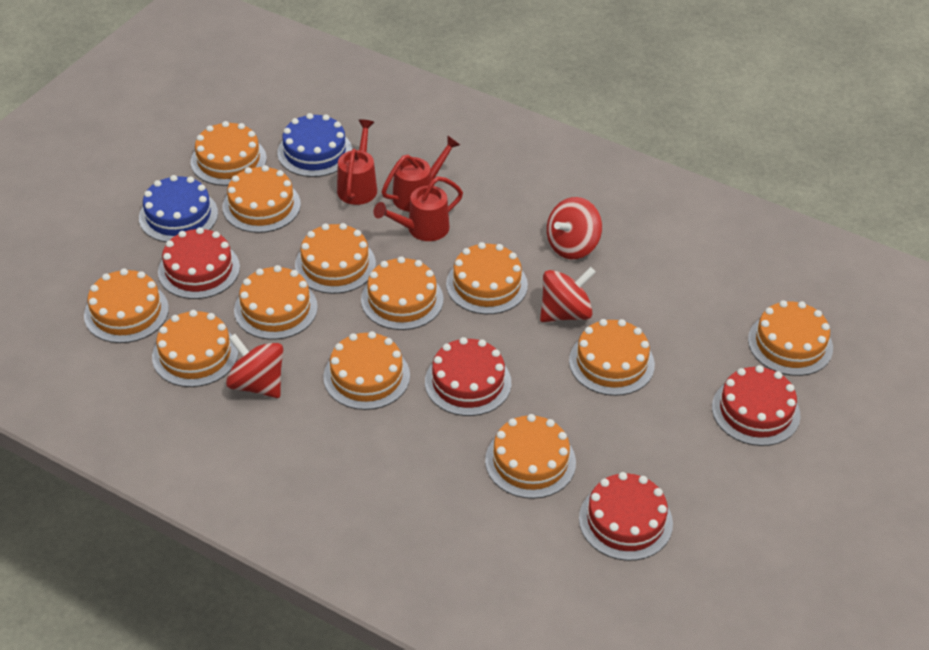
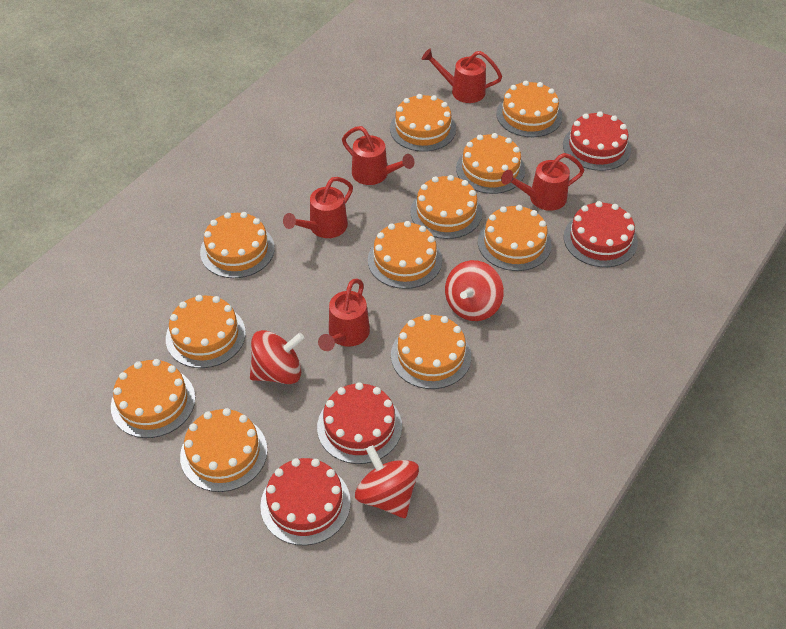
blue cake: 2 -> 0
orange cake: 12 -> 11
red watering can: 3 -> 5

